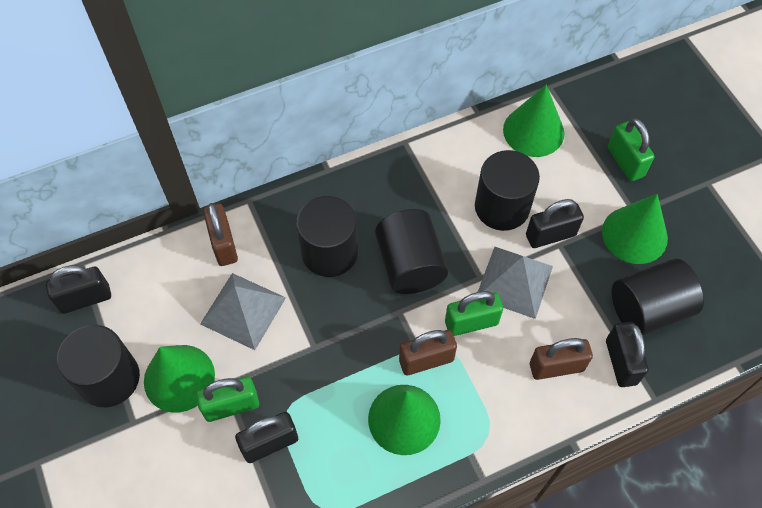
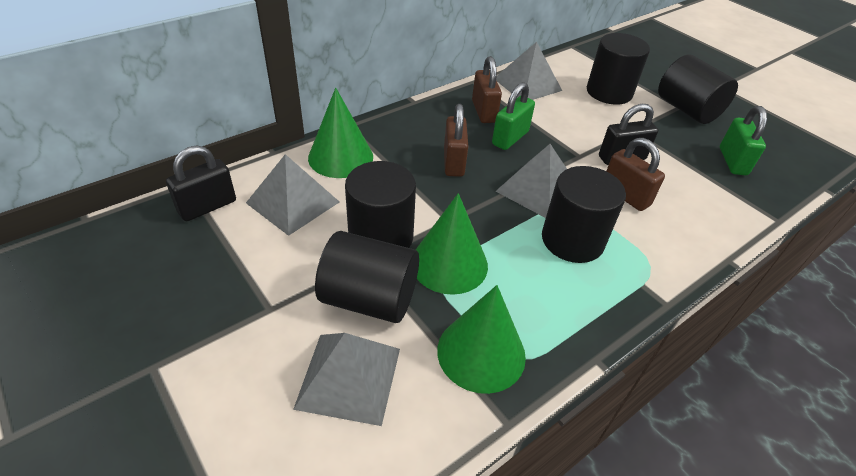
black padlock: 4 -> 2
green cone: 4 -> 3
green padlock: 3 -> 2
grey pyramid: 2 -> 4

